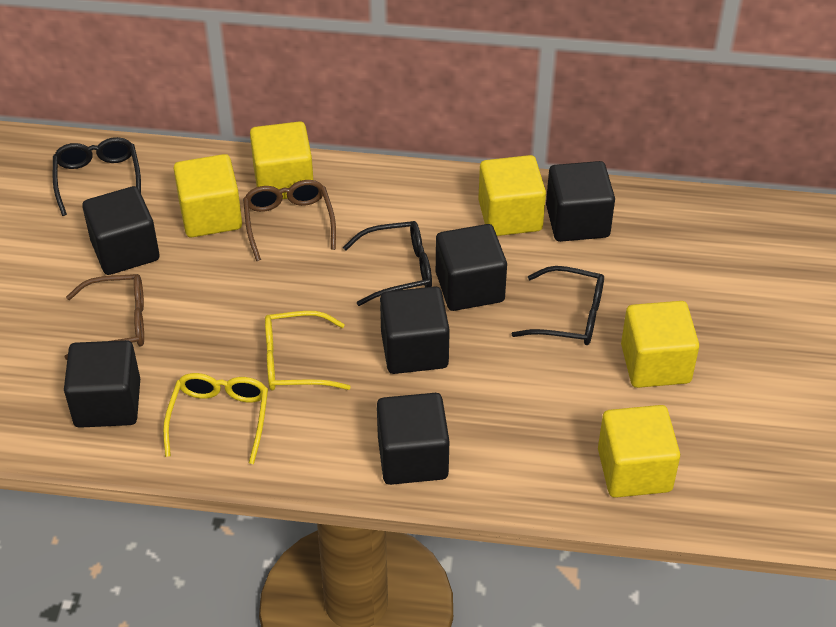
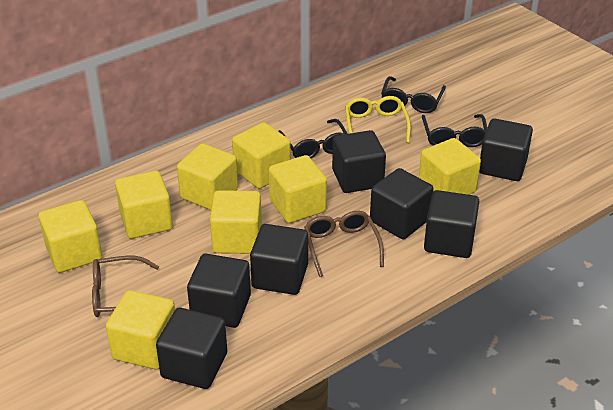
black cube: 6 -> 7
yellow cube: 5 -> 8
yellow glasses: 2 -> 1

